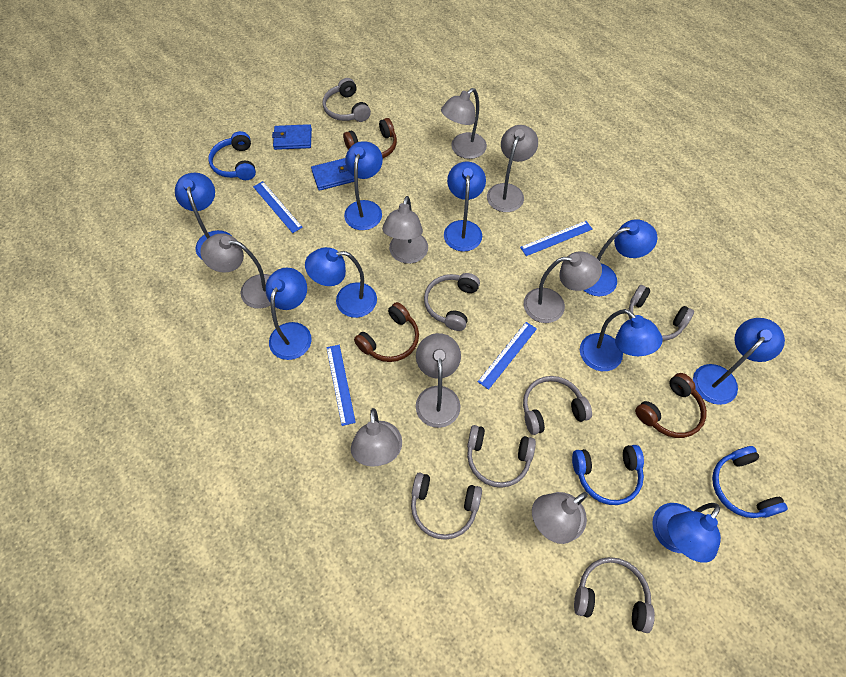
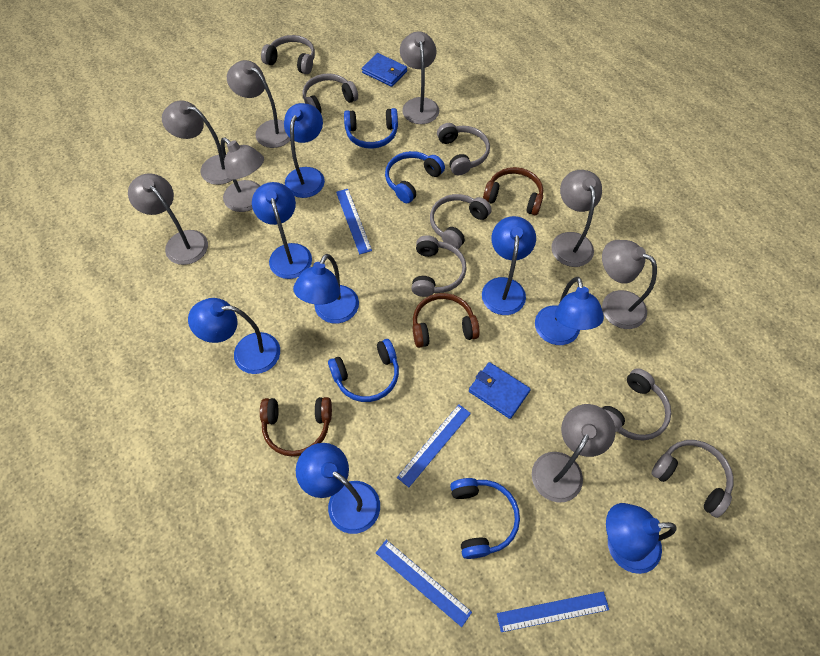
blue headphones: 3 -> 4
blue lamp: 9 -> 8

